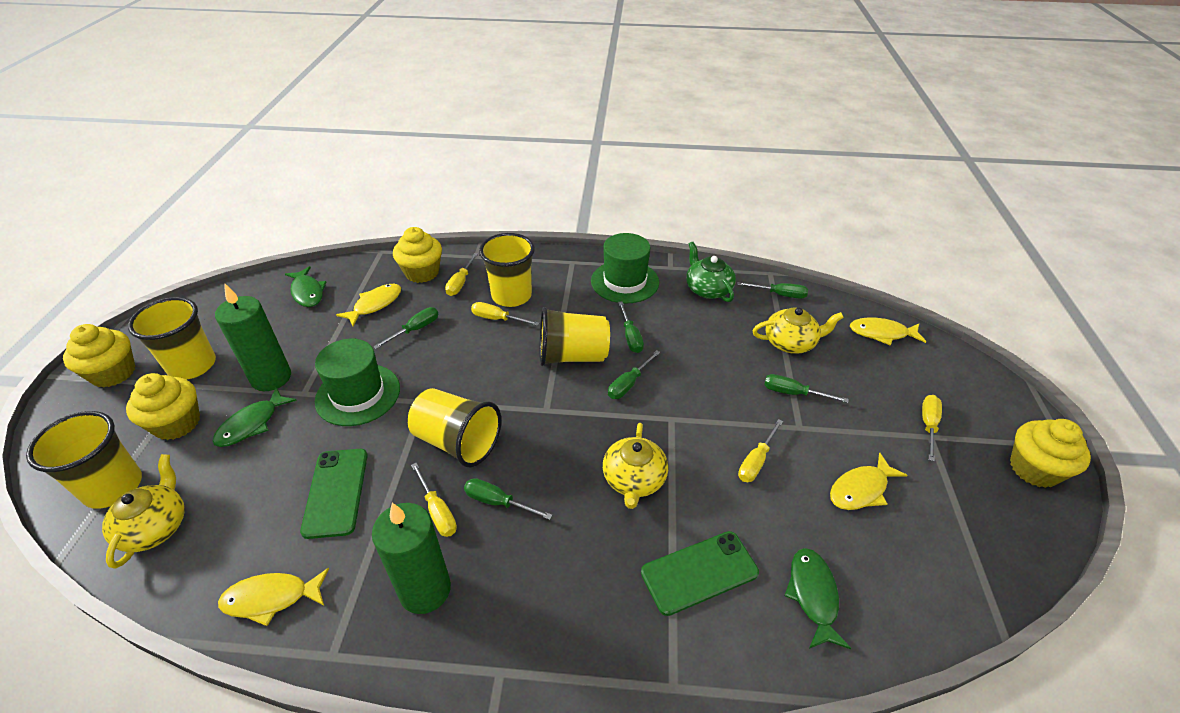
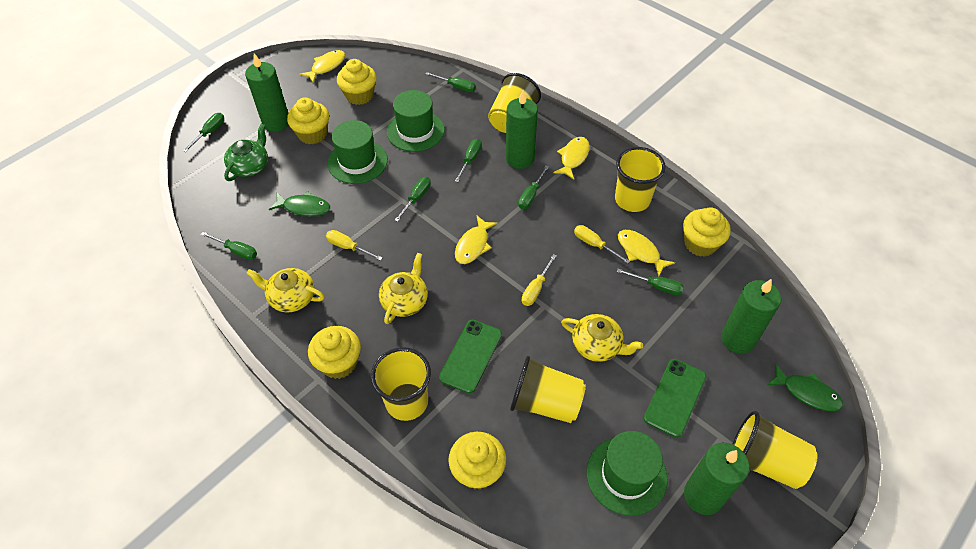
green candle: 2 -> 4
green fish: 3 -> 2
green hat: 2 -> 3
green screwdriver: 6 -> 7
yellow cupcake: 4 -> 5
yellow screwdriver: 5 -> 3

